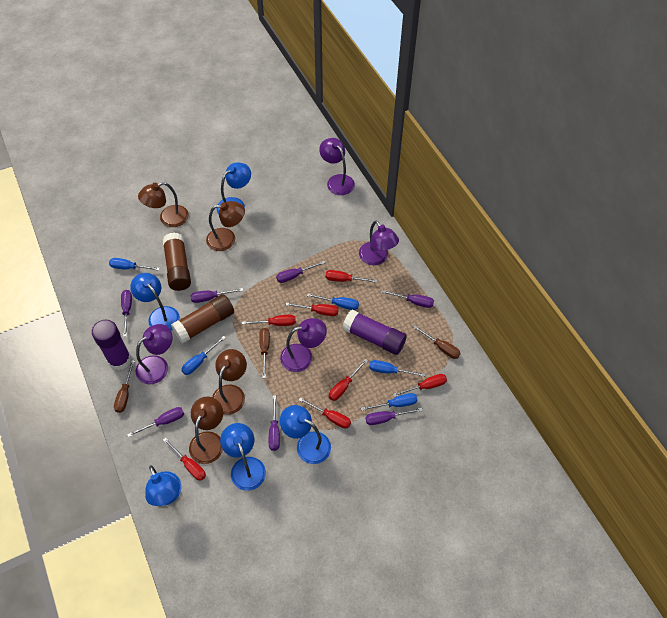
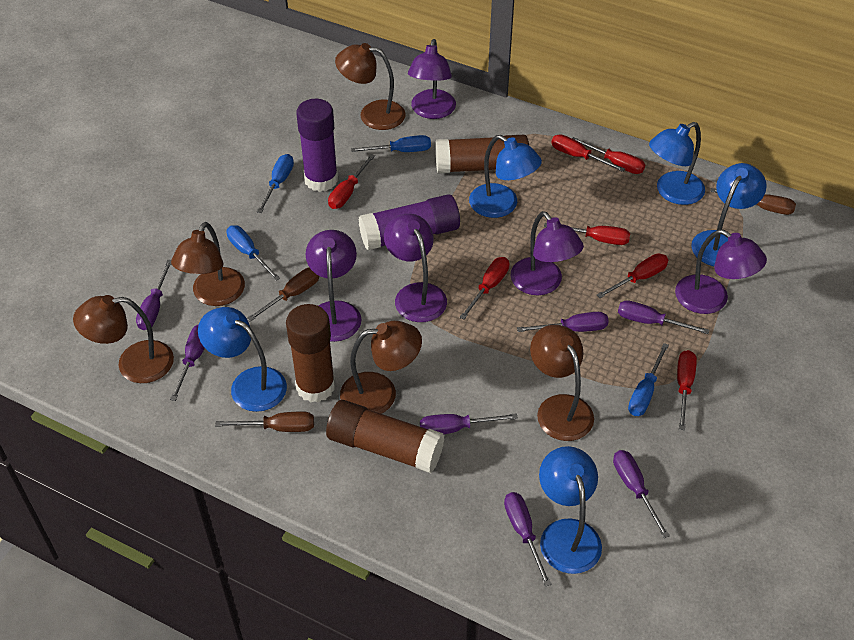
blue screwdriver: 5 -> 4
brown glue stick: 2 -> 3
brown lamp: 4 -> 5
purple lamp: 4 -> 5

